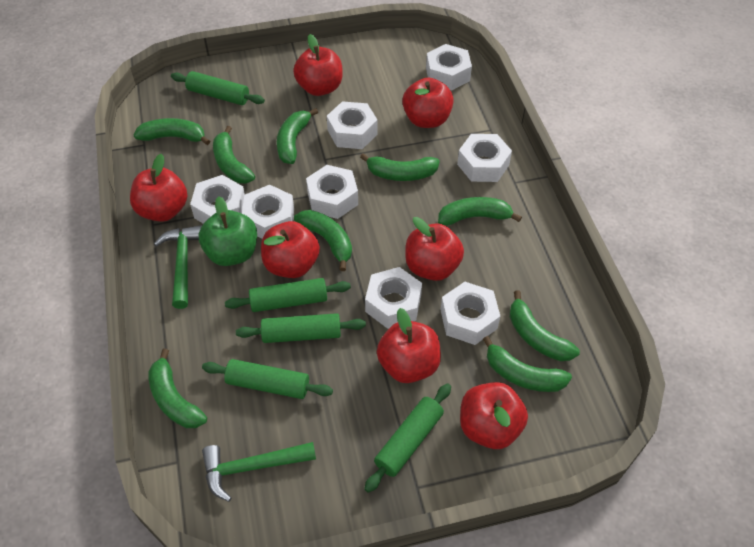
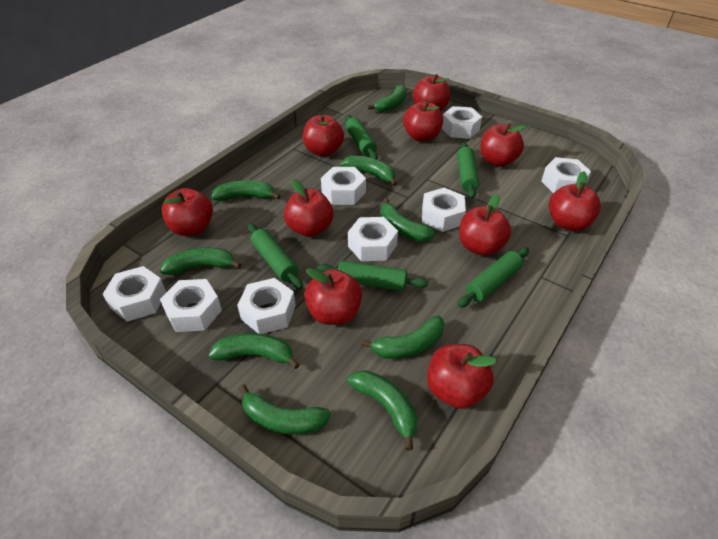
green apple: 1 -> 0
green hammer: 2 -> 0
red apple: 7 -> 10

